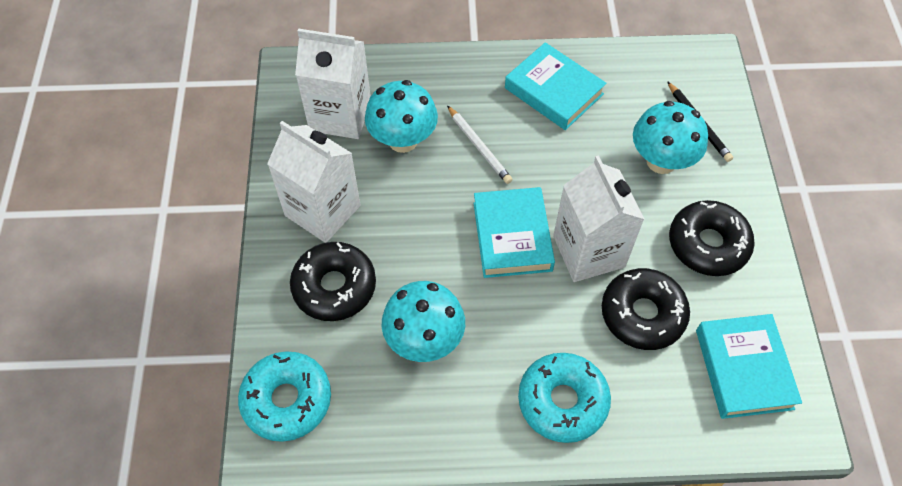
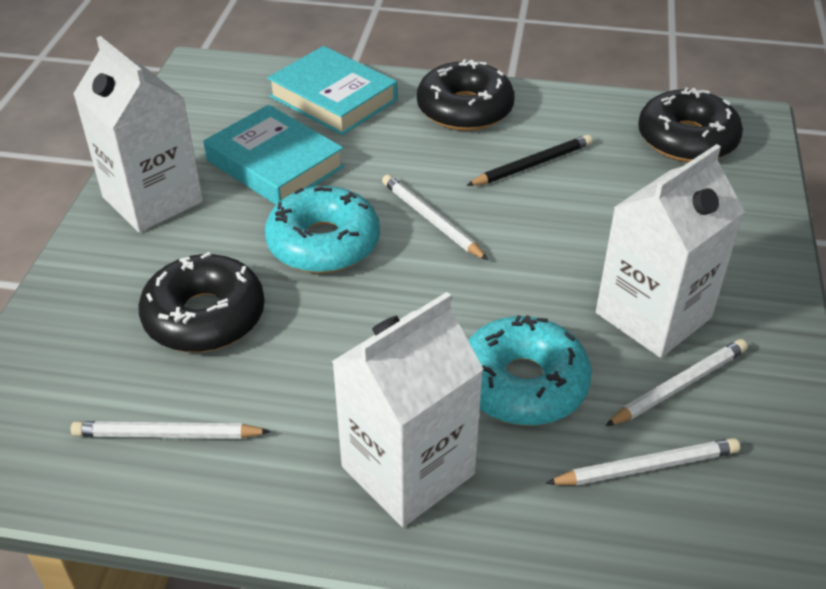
turquoise book: 3 -> 2
turquoise mushroom: 3 -> 0
white pencil: 1 -> 4

